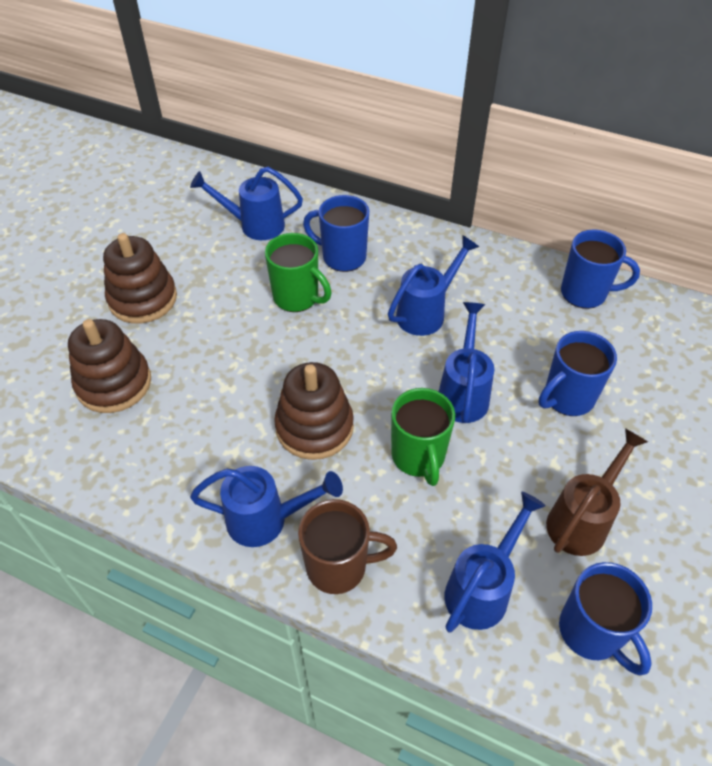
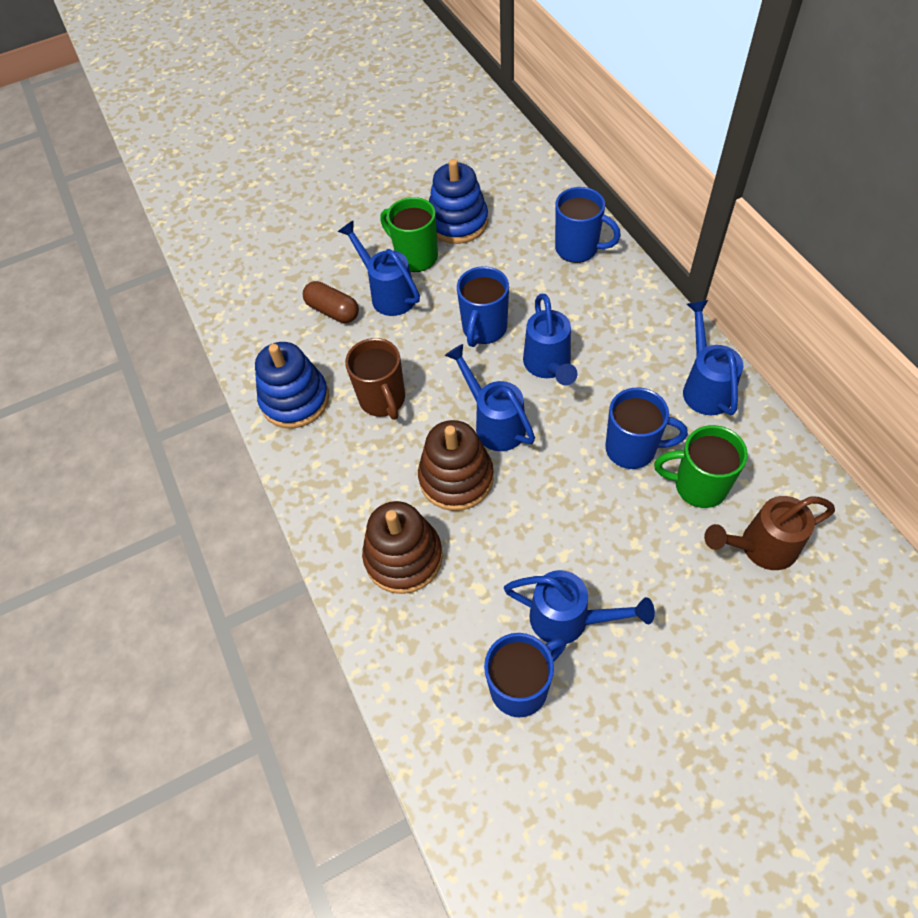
blue stacking toy: 0 -> 2
brown capsule: 0 -> 1
brown stacking toy: 3 -> 2

